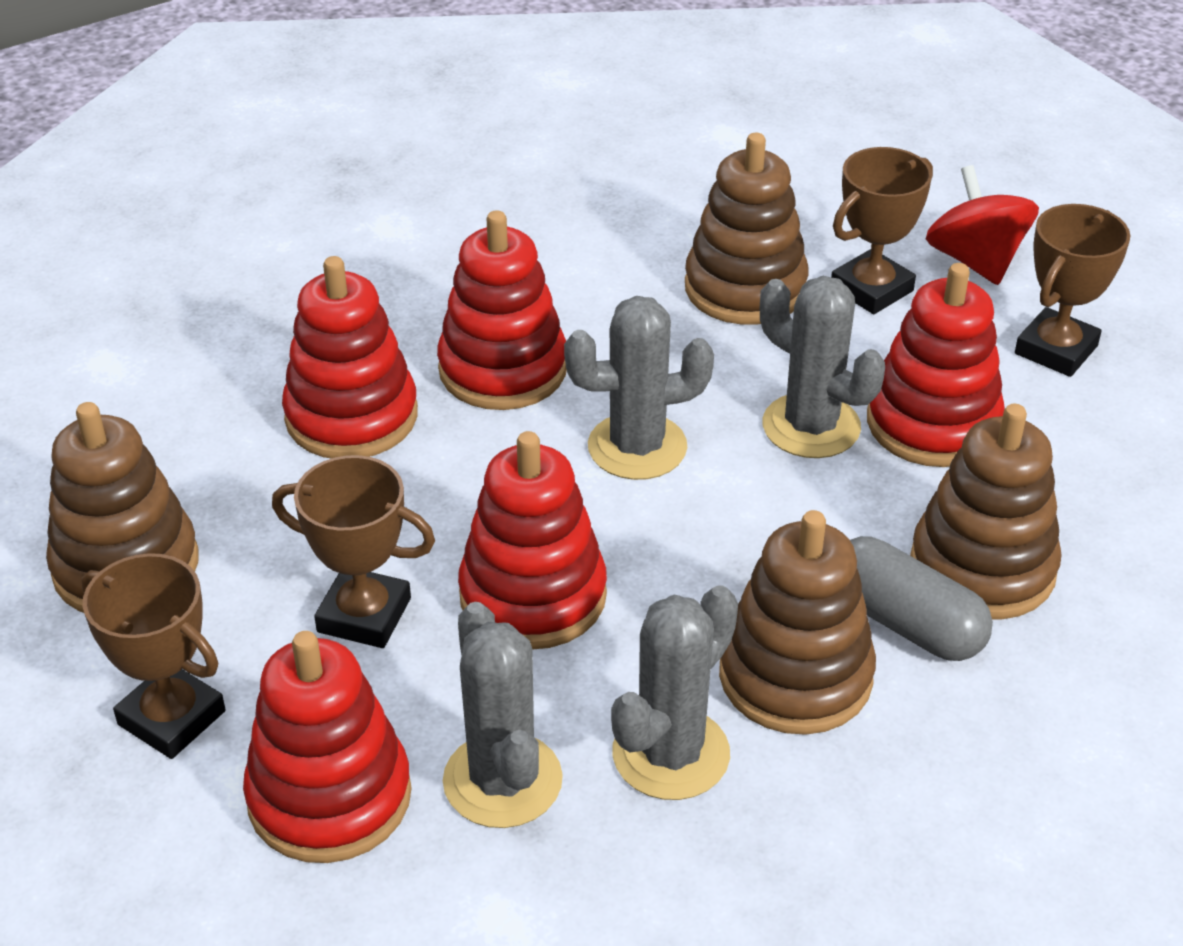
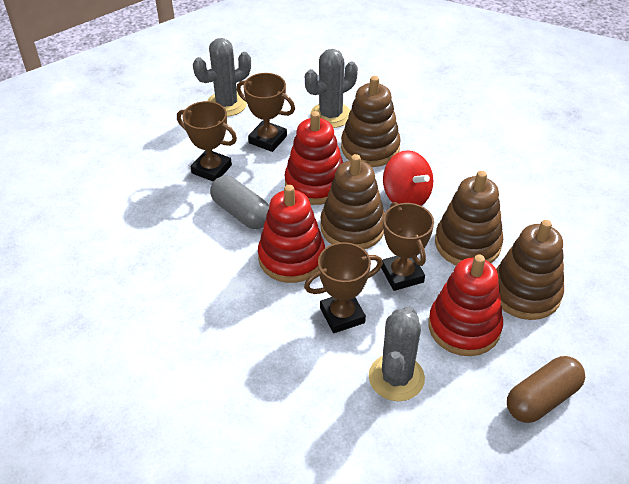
brown capsule: 0 -> 1
grey cactus: 4 -> 3
red stacking toy: 5 -> 3

